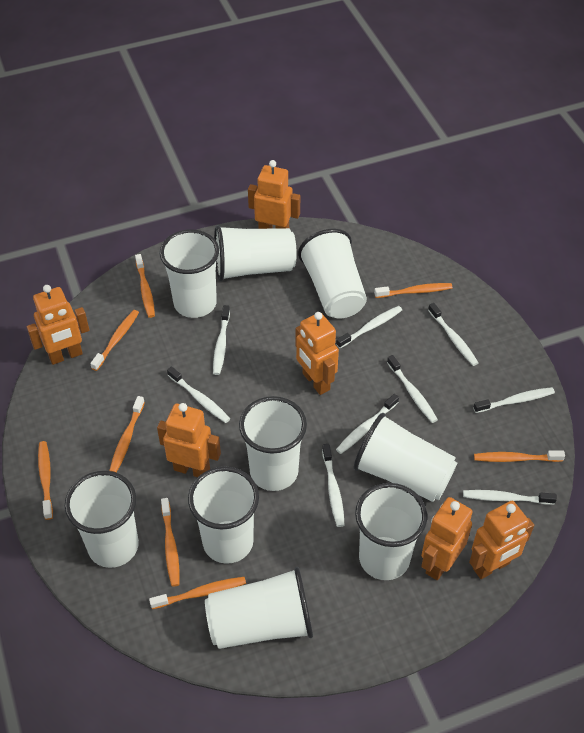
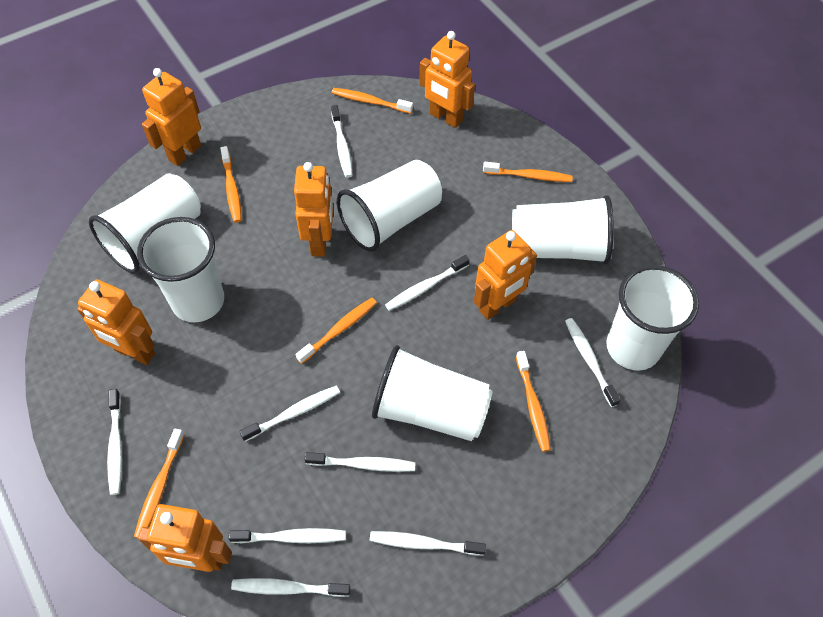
orange toothbrush: 8 -> 6
white cup: 9 -> 6

